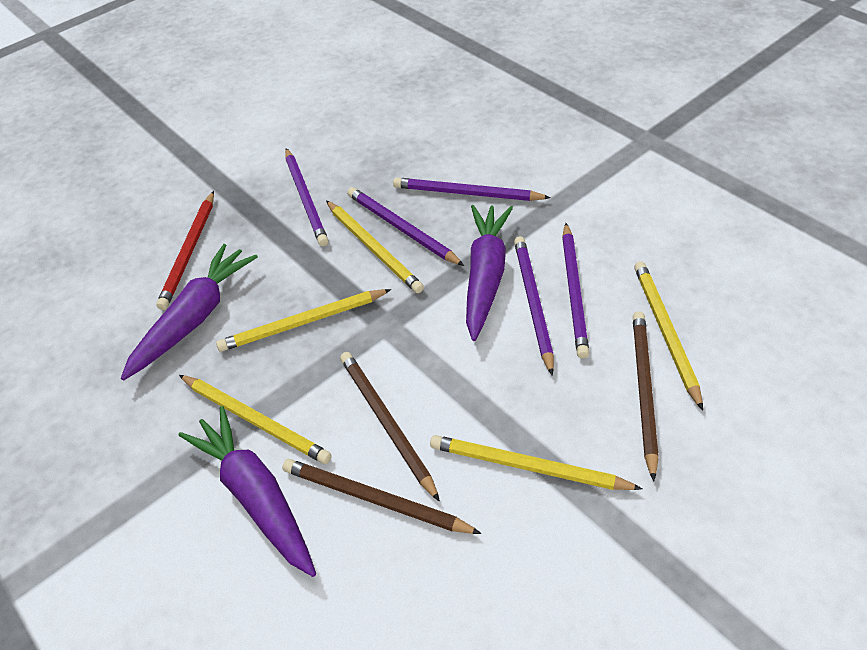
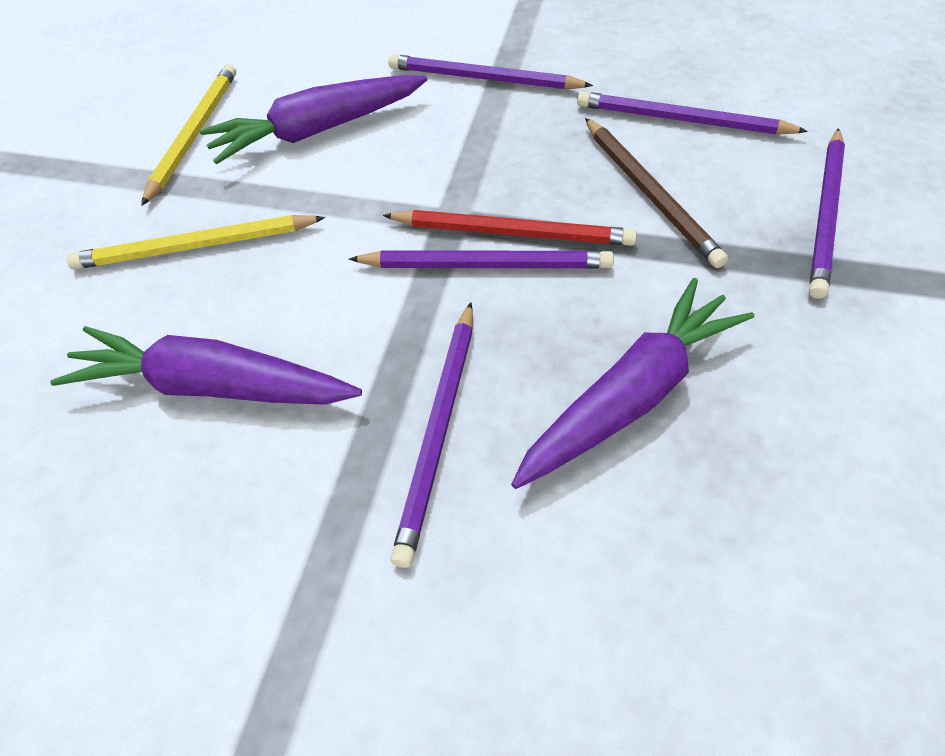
brown pencil: 3 -> 1
yellow pencil: 5 -> 2

